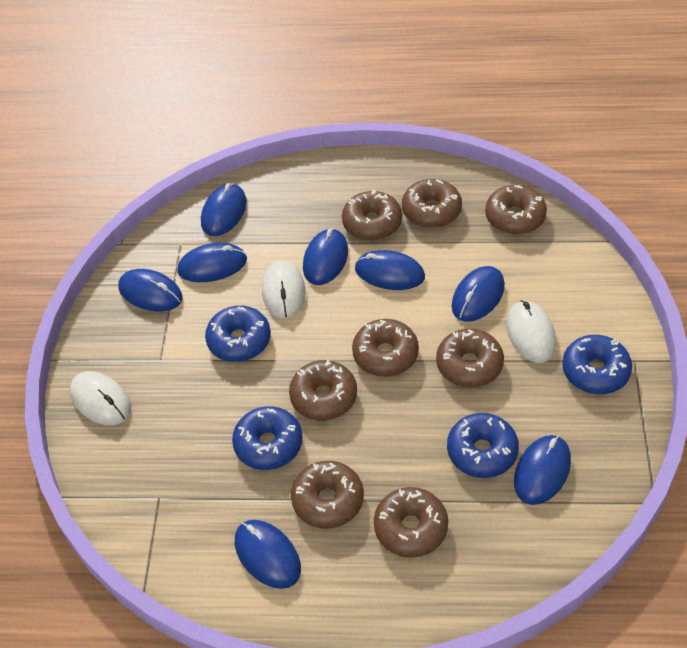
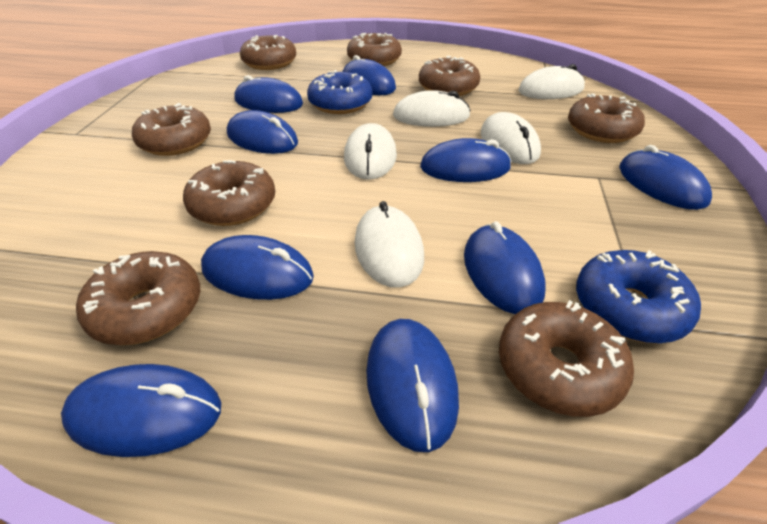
blue donut: 4 -> 2
blue mouse: 8 -> 9
white mouse: 3 -> 5

